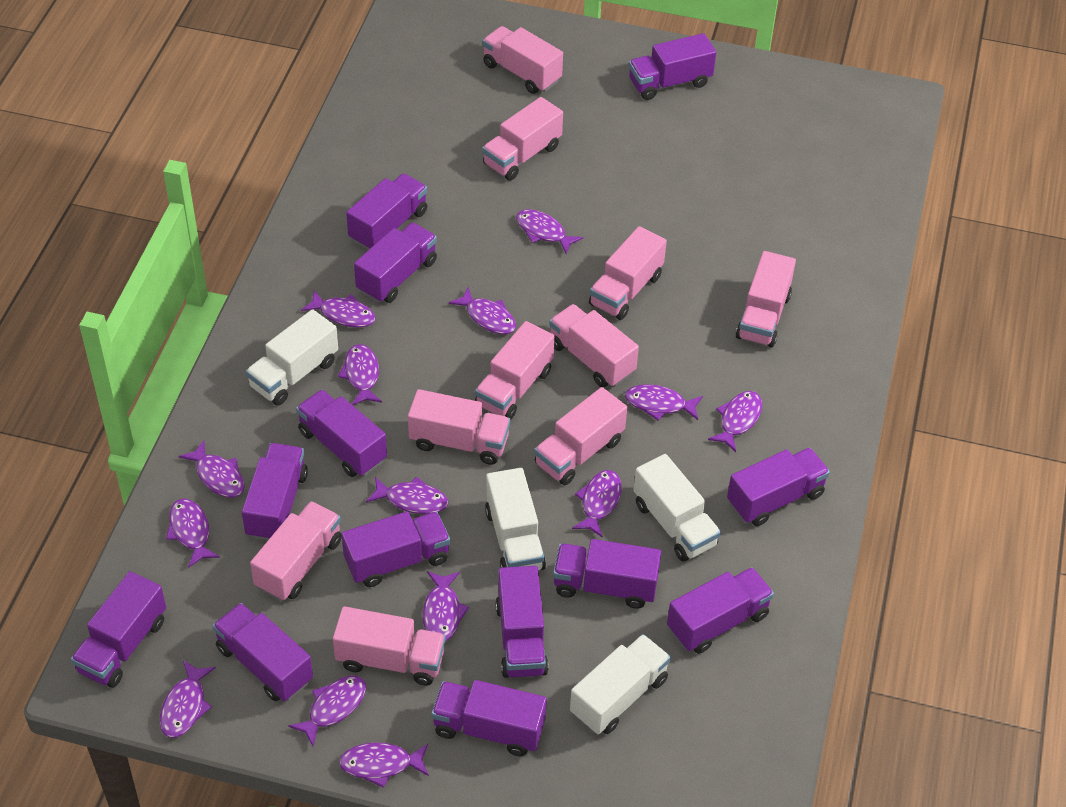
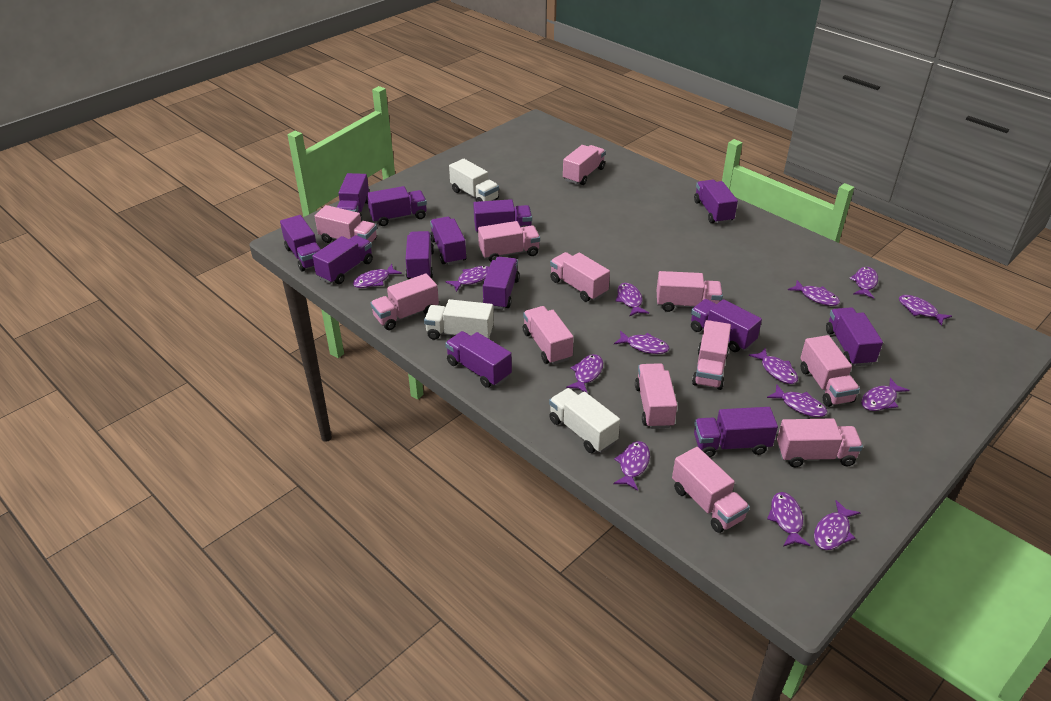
pink truck: 10 -> 12
white truck: 4 -> 3

